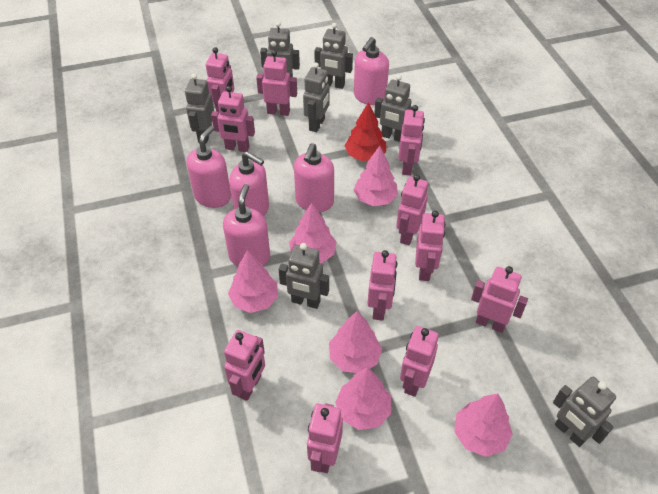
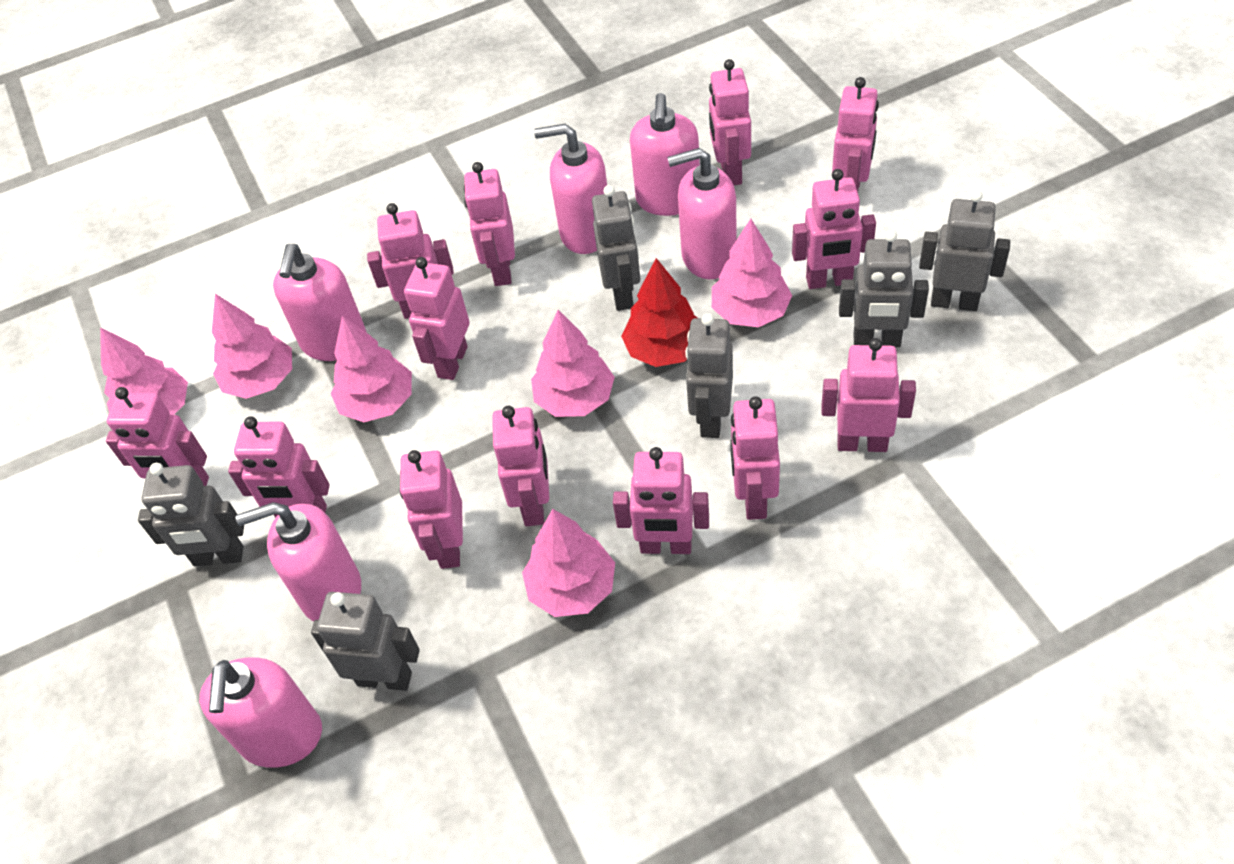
grey robot: 7 -> 6
pink robot: 11 -> 13
pink soap dispenser: 5 -> 6

